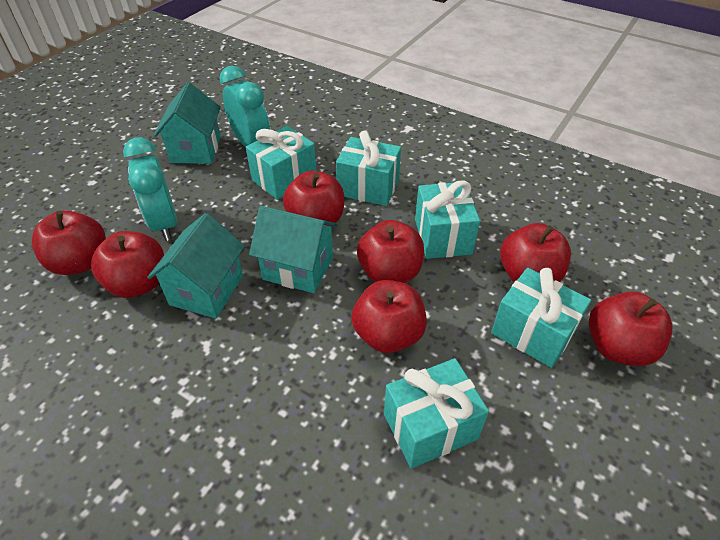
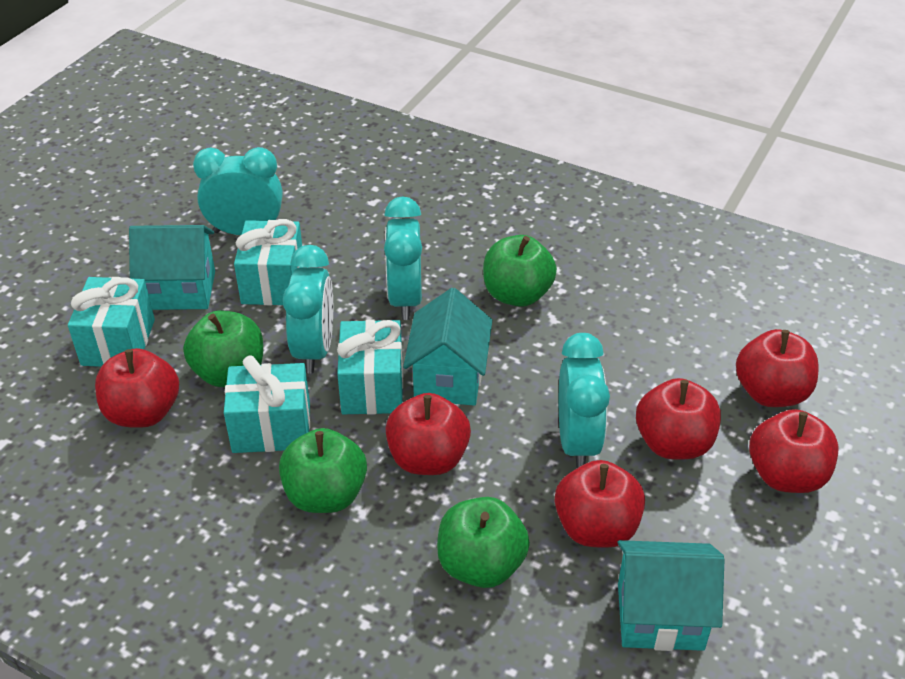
green apple: 0 -> 4
red apple: 7 -> 6
turquoise clock: 2 -> 4
turquoise gift: 5 -> 4

